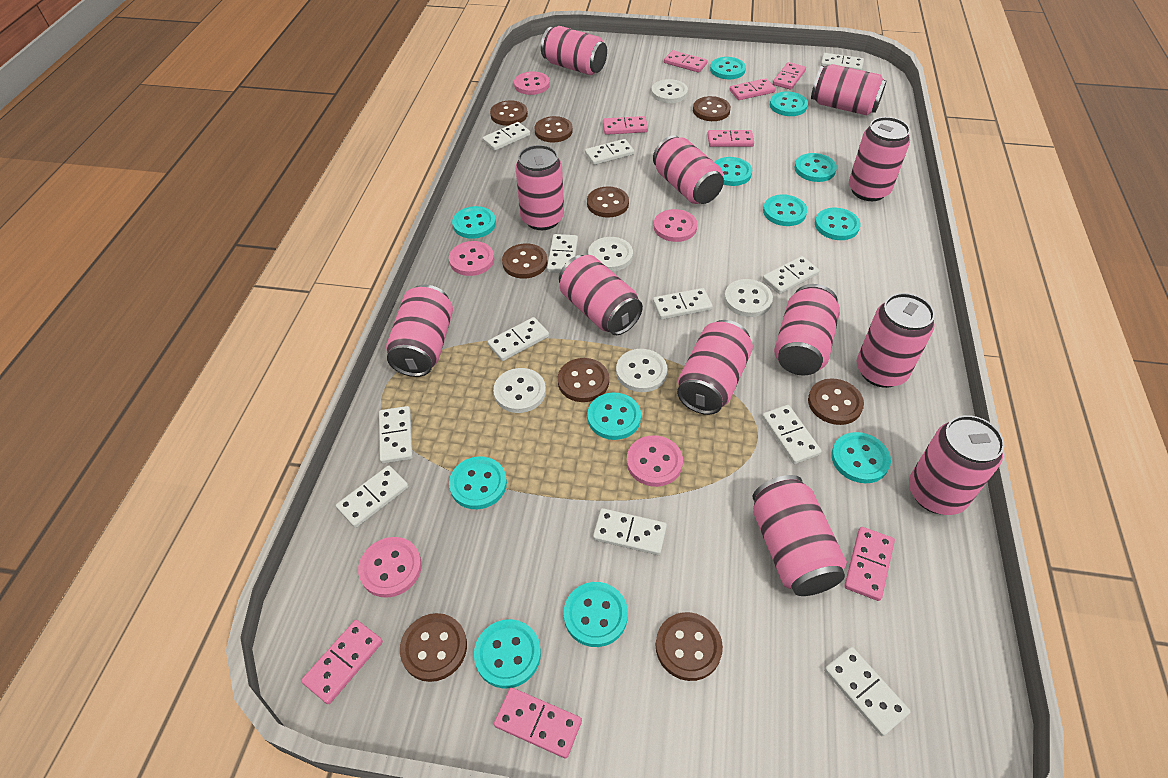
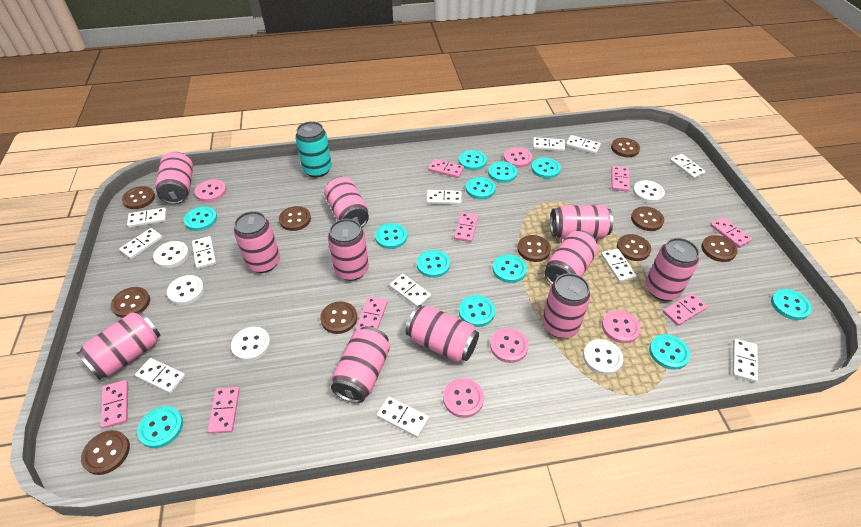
brown button: 9 -> 10
pink can: 12 -> 11
turquoise can: 0 -> 1

